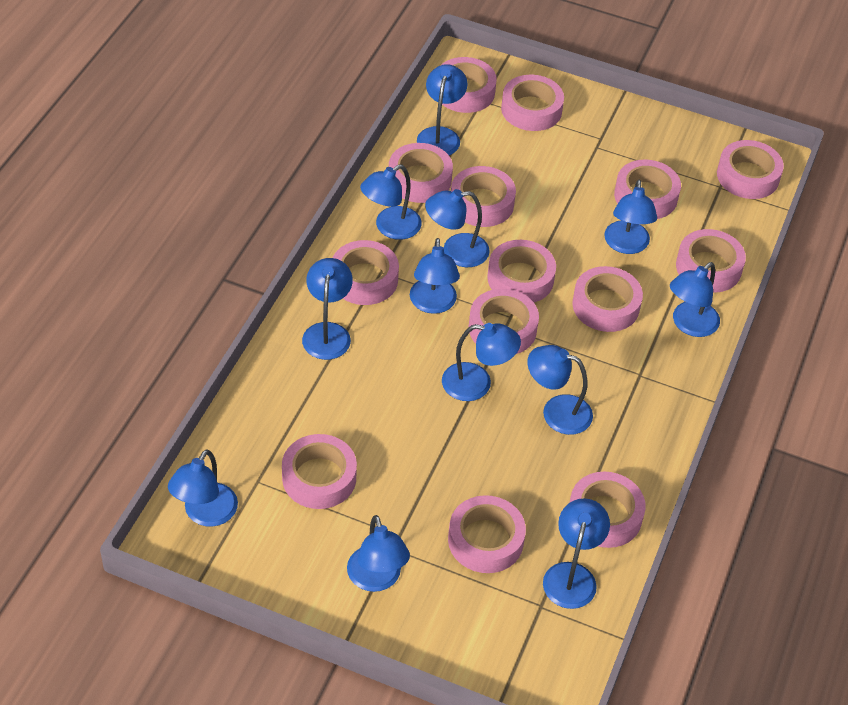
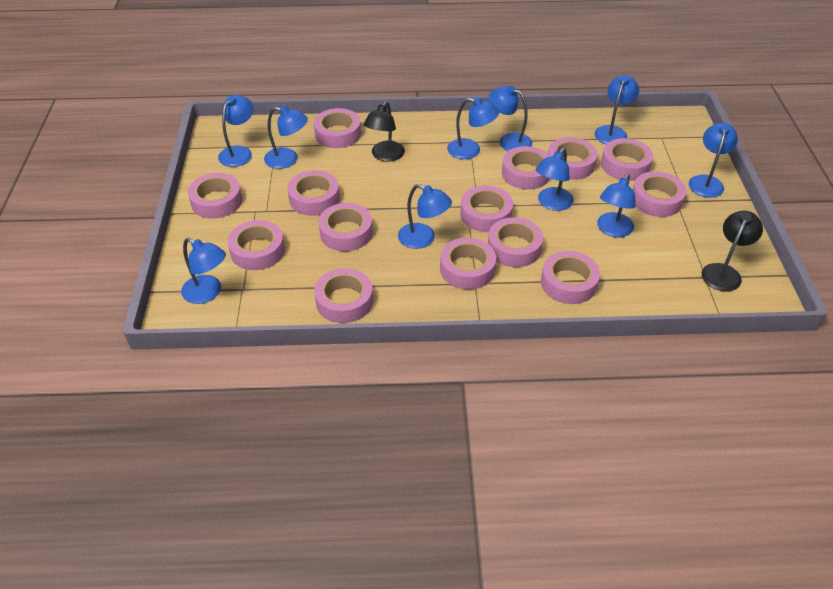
black lamp: 0 -> 2
blue lamp: 12 -> 10

